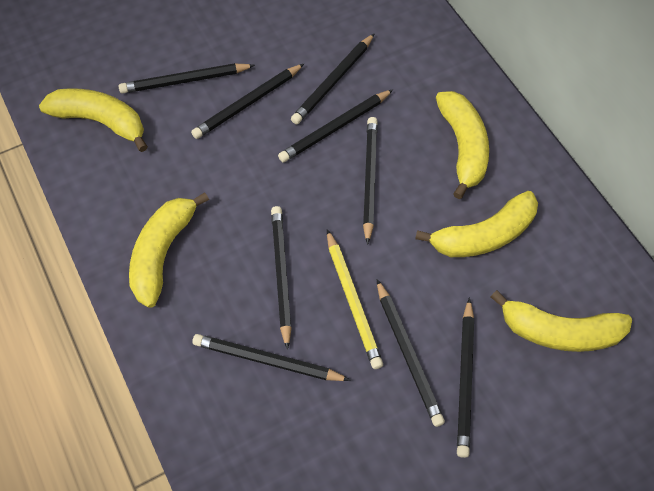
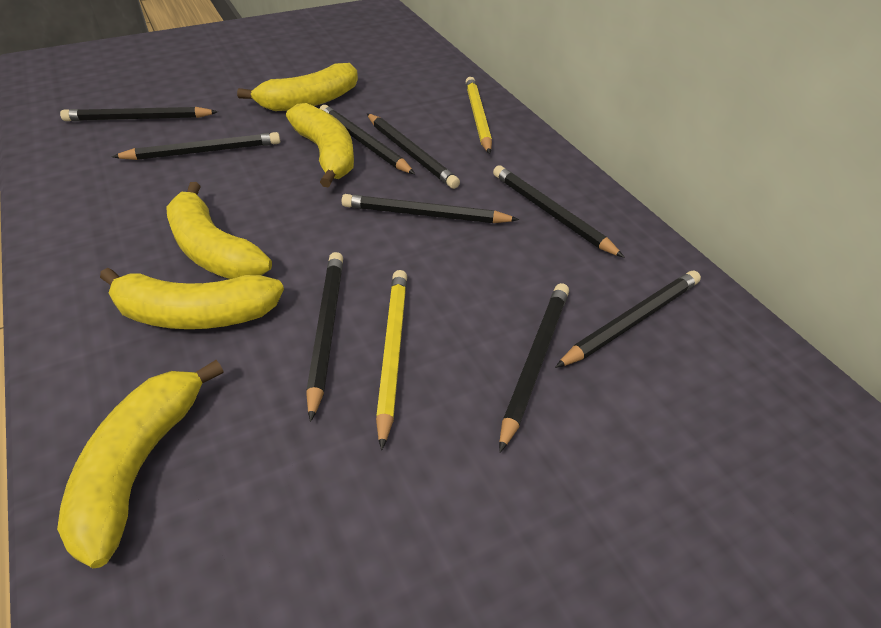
yellow pencil: 1 -> 2

